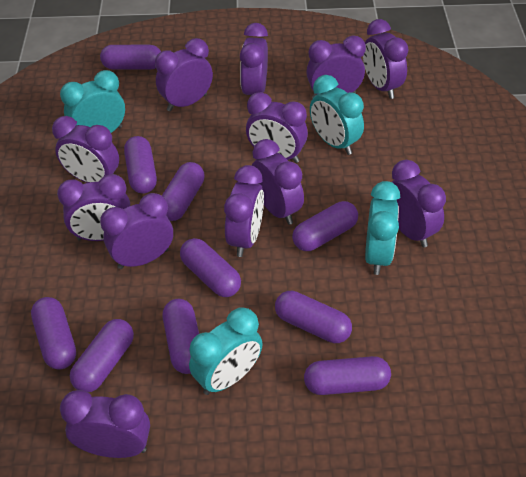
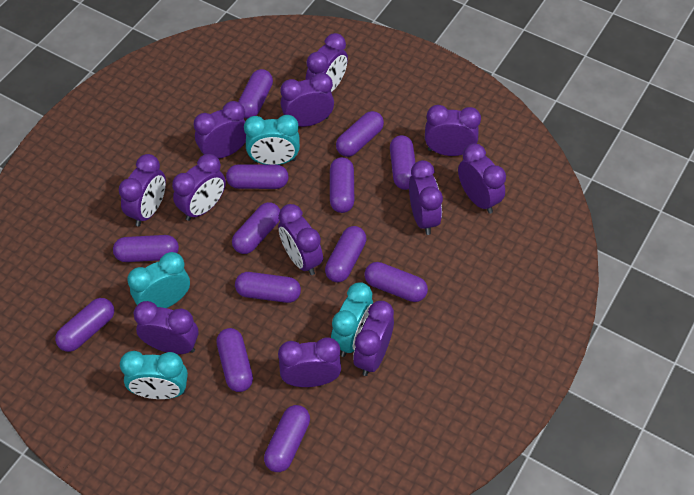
purple capsule: 10 -> 13

